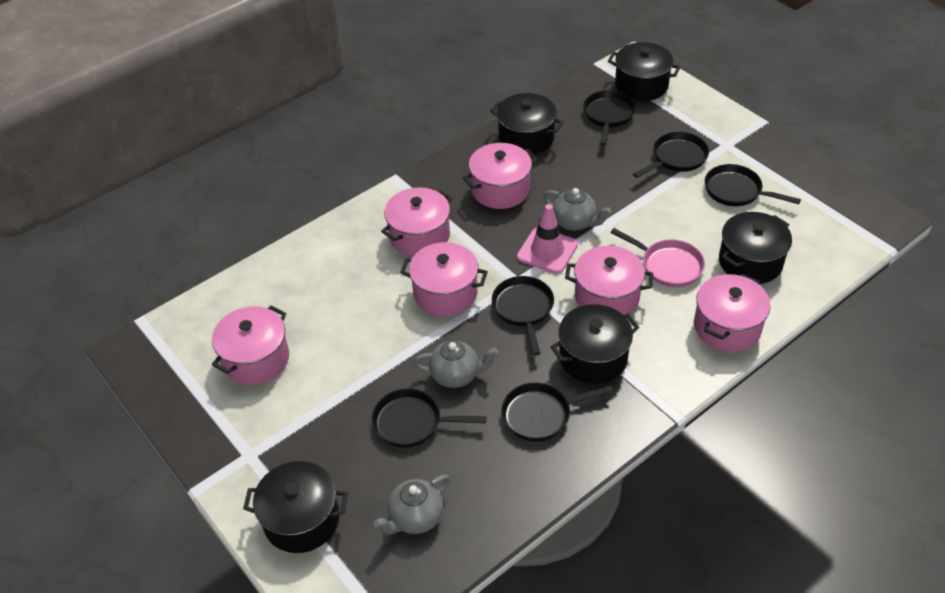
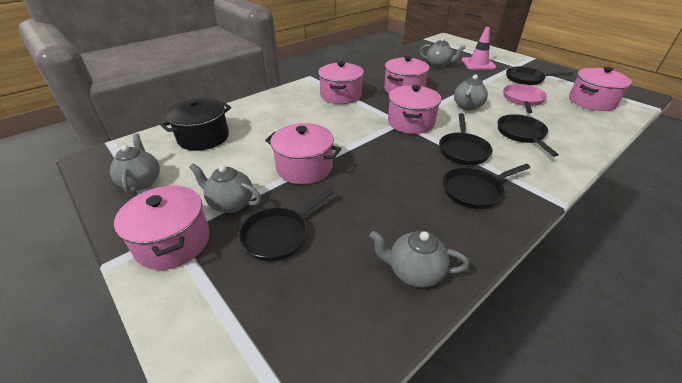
black pan: 6 -> 5
black pot: 5 -> 1
grey teapot: 3 -> 5

